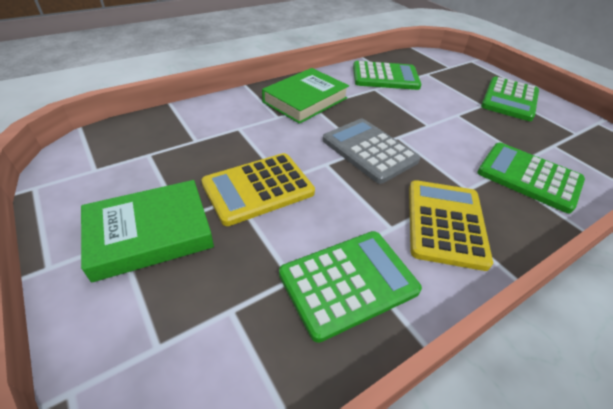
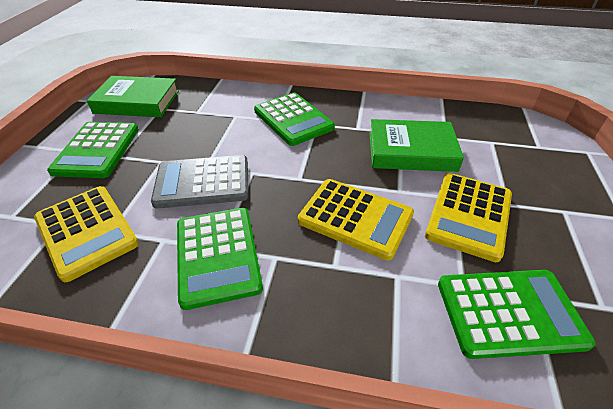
yellow calculator: 2 -> 3

